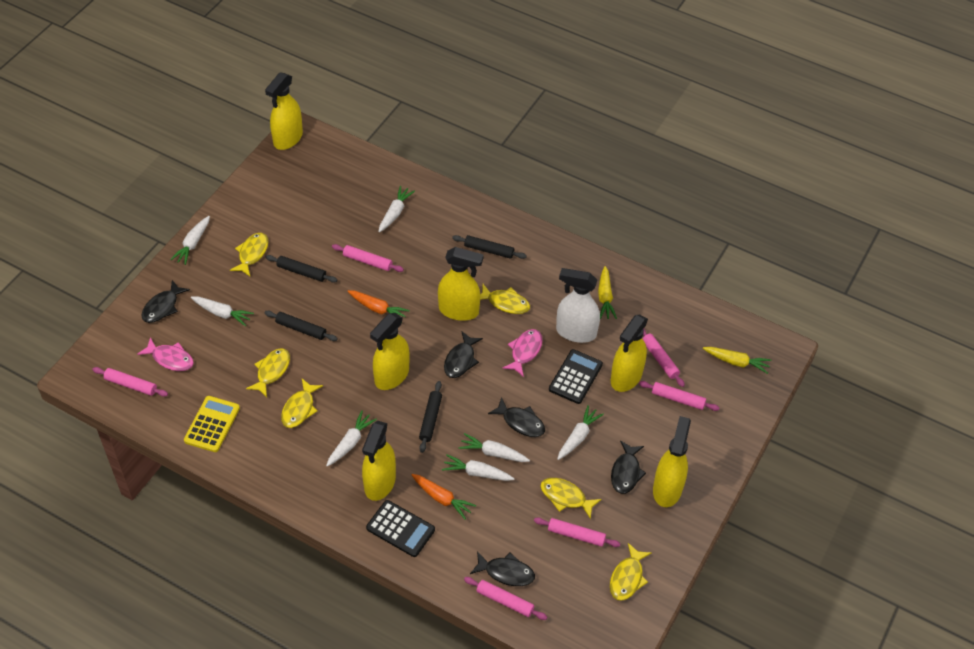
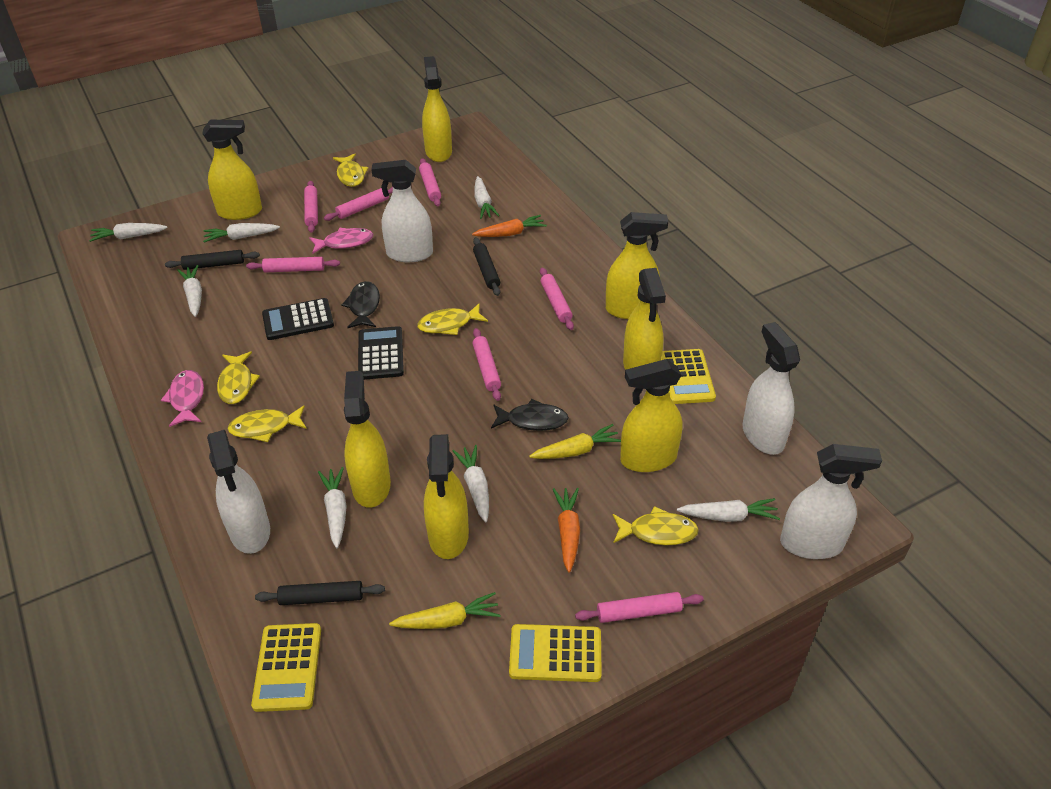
black fish: 5 -> 2
black rolling pin: 4 -> 3
pink rolling pin: 6 -> 7
white spray bottle: 1 -> 4
yellow calculator: 1 -> 3
yellow fish: 6 -> 5
yellow spray bottle: 6 -> 7

